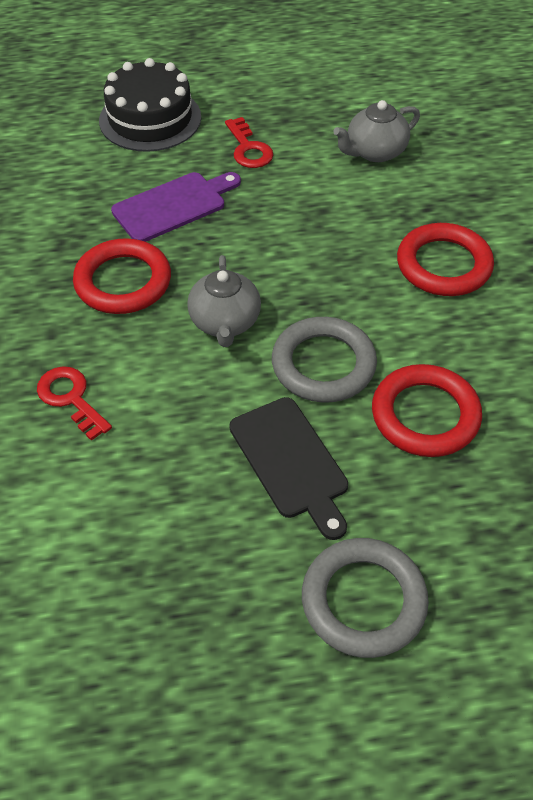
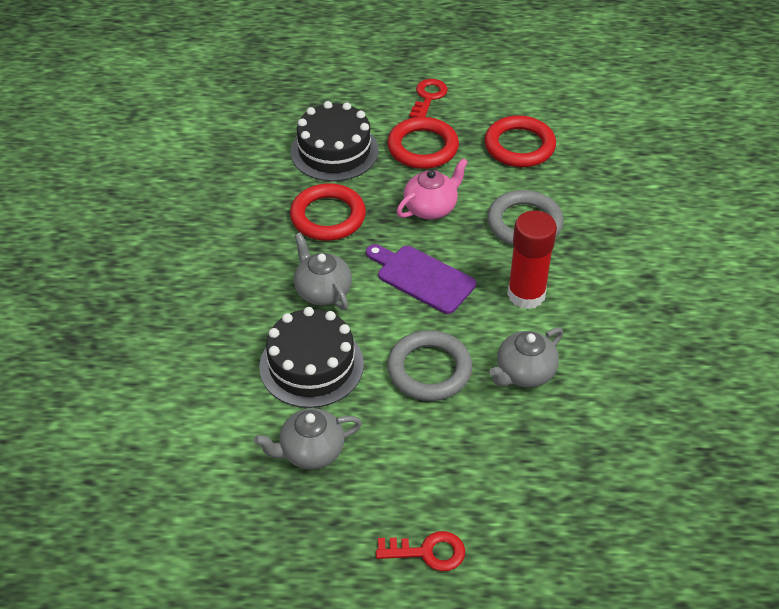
black cake: 1 -> 2
black cutting board: 1 -> 0
grey teapot: 2 -> 3
pink teapot: 0 -> 1
red glue stick: 0 -> 1

